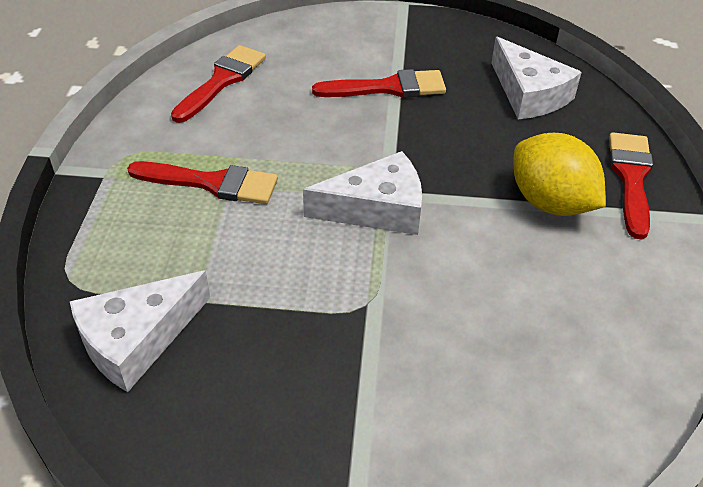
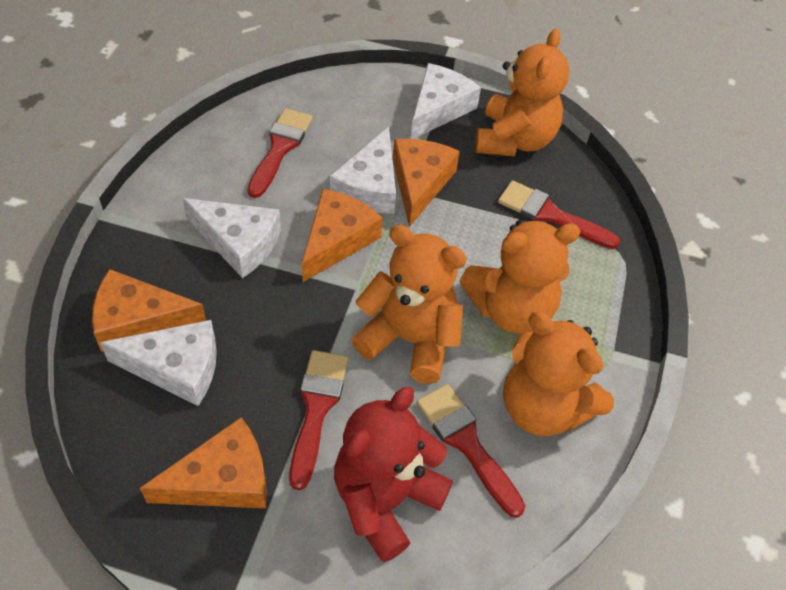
orange cheese: 0 -> 4
orange teddy bear: 0 -> 4
red teddy bear: 0 -> 1
white cheese: 3 -> 4
yellow lemon: 1 -> 0

